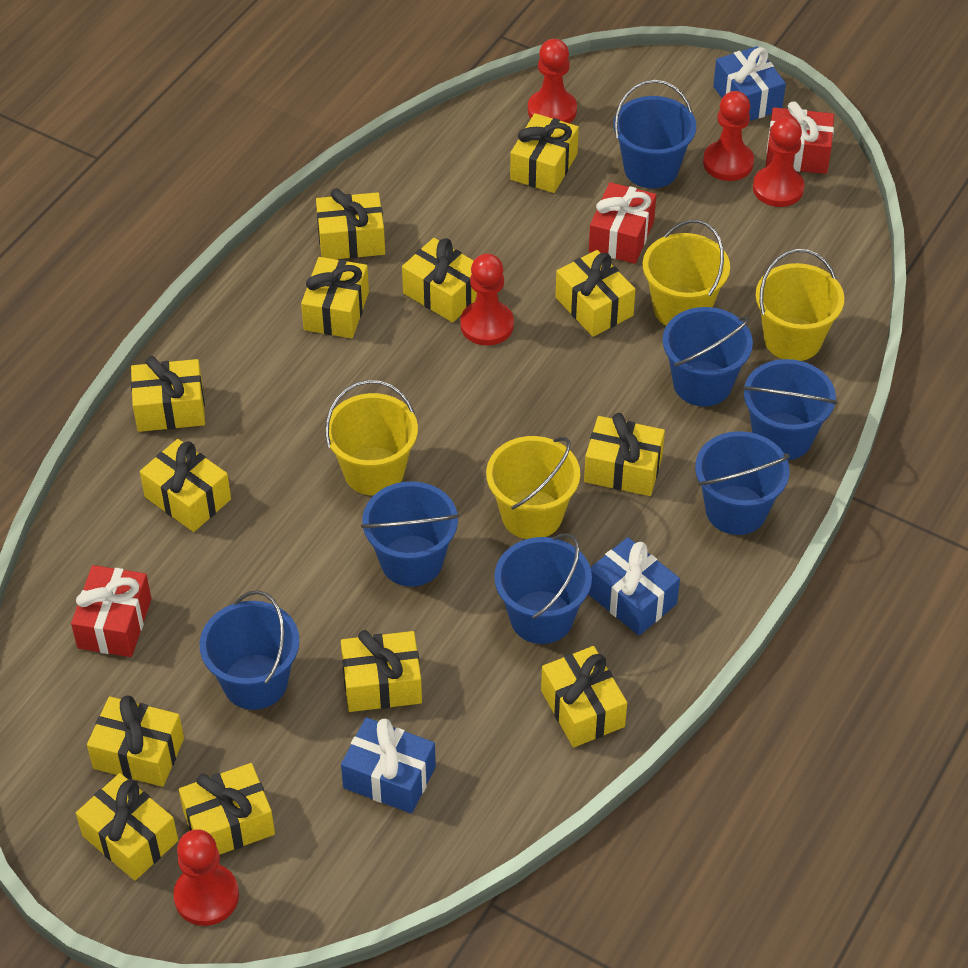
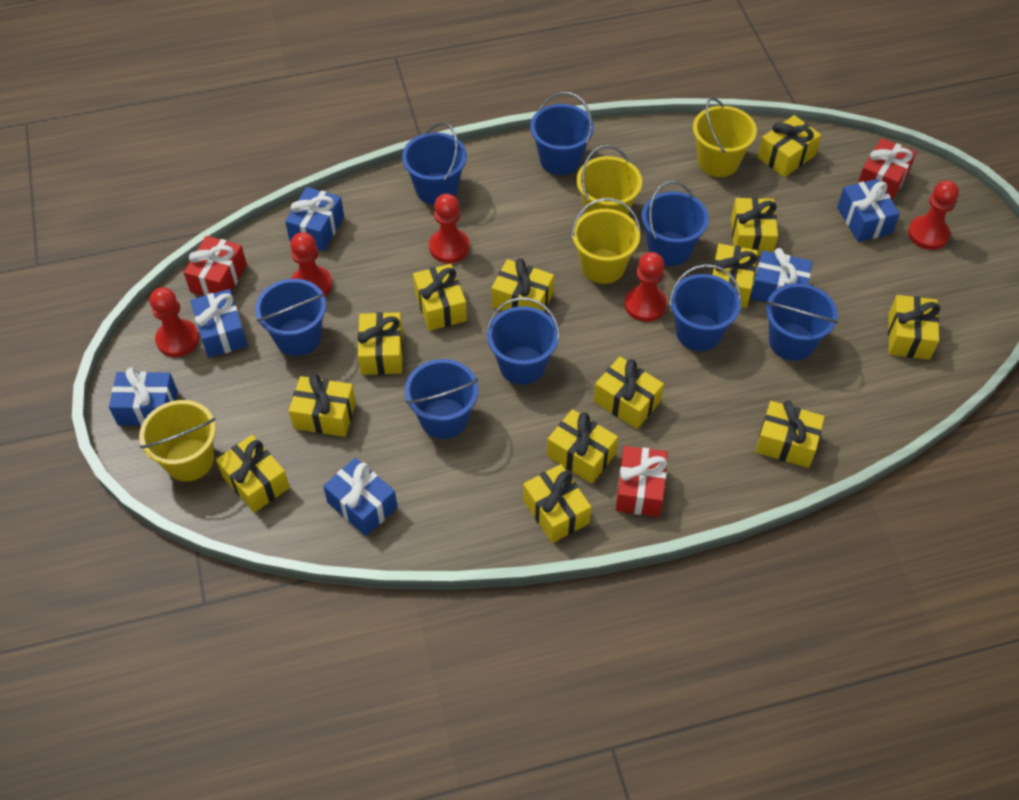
blue bucket: 7 -> 8
blue gift: 3 -> 6

